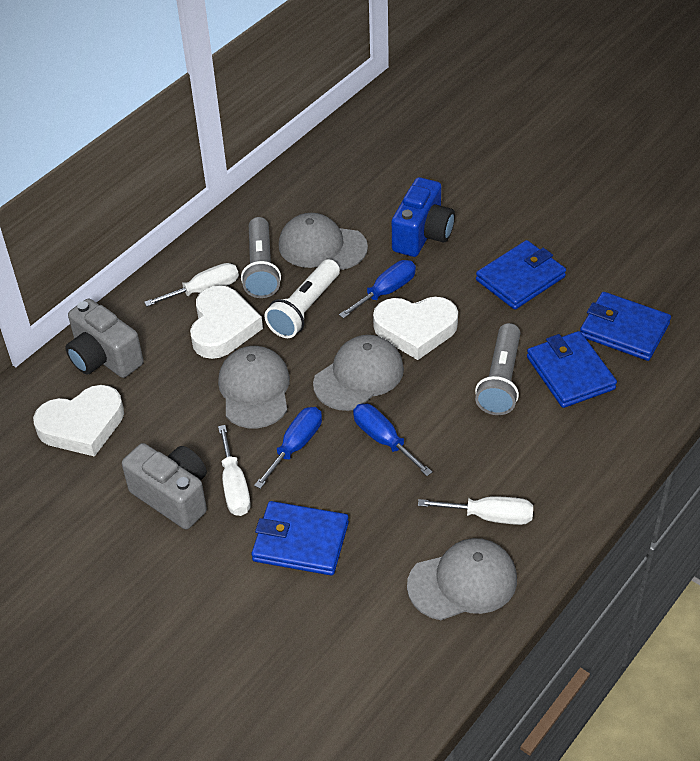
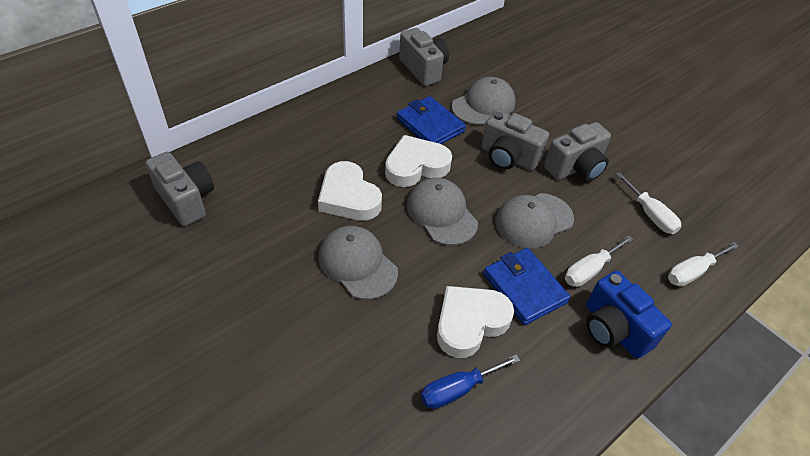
blue screwdriver: 3 -> 1
blue wallet: 4 -> 2
grey camera: 2 -> 4
grey flashlight: 2 -> 0
white flashlight: 1 -> 0

